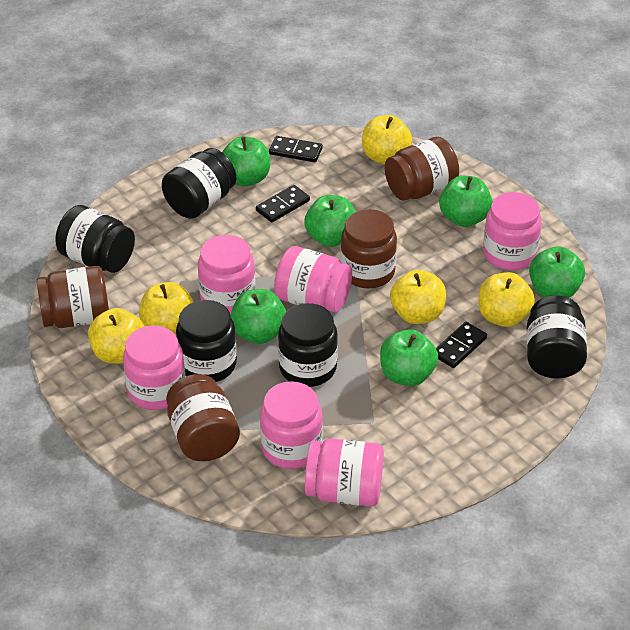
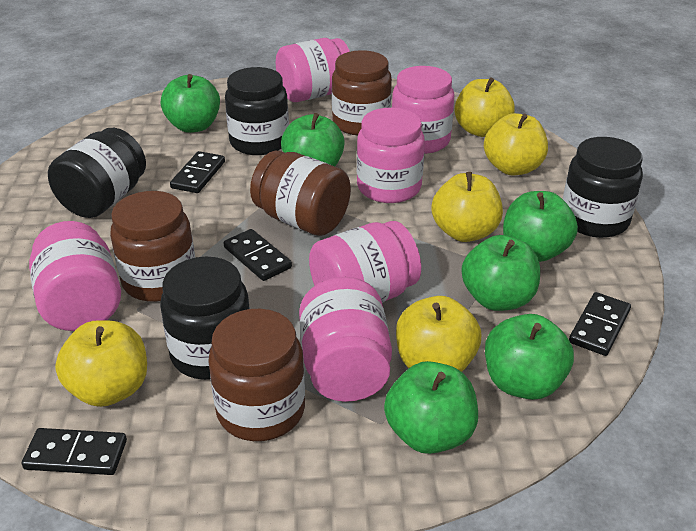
black domino: 3 -> 4
black jar: 5 -> 4

